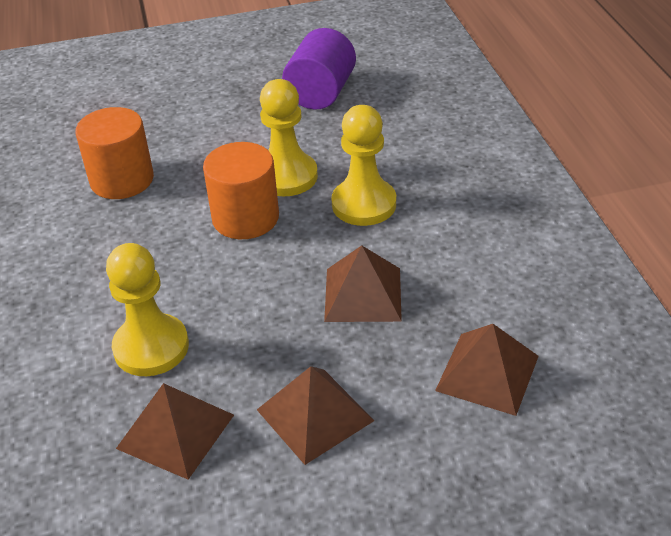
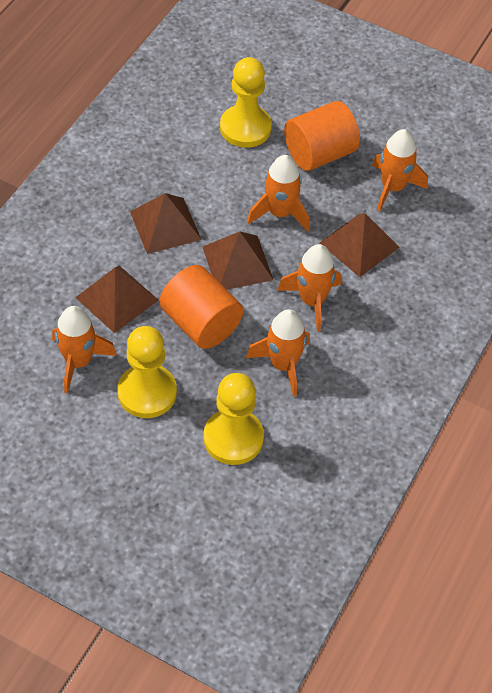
orange rocket: 0 -> 5
purple cylinder: 1 -> 0

